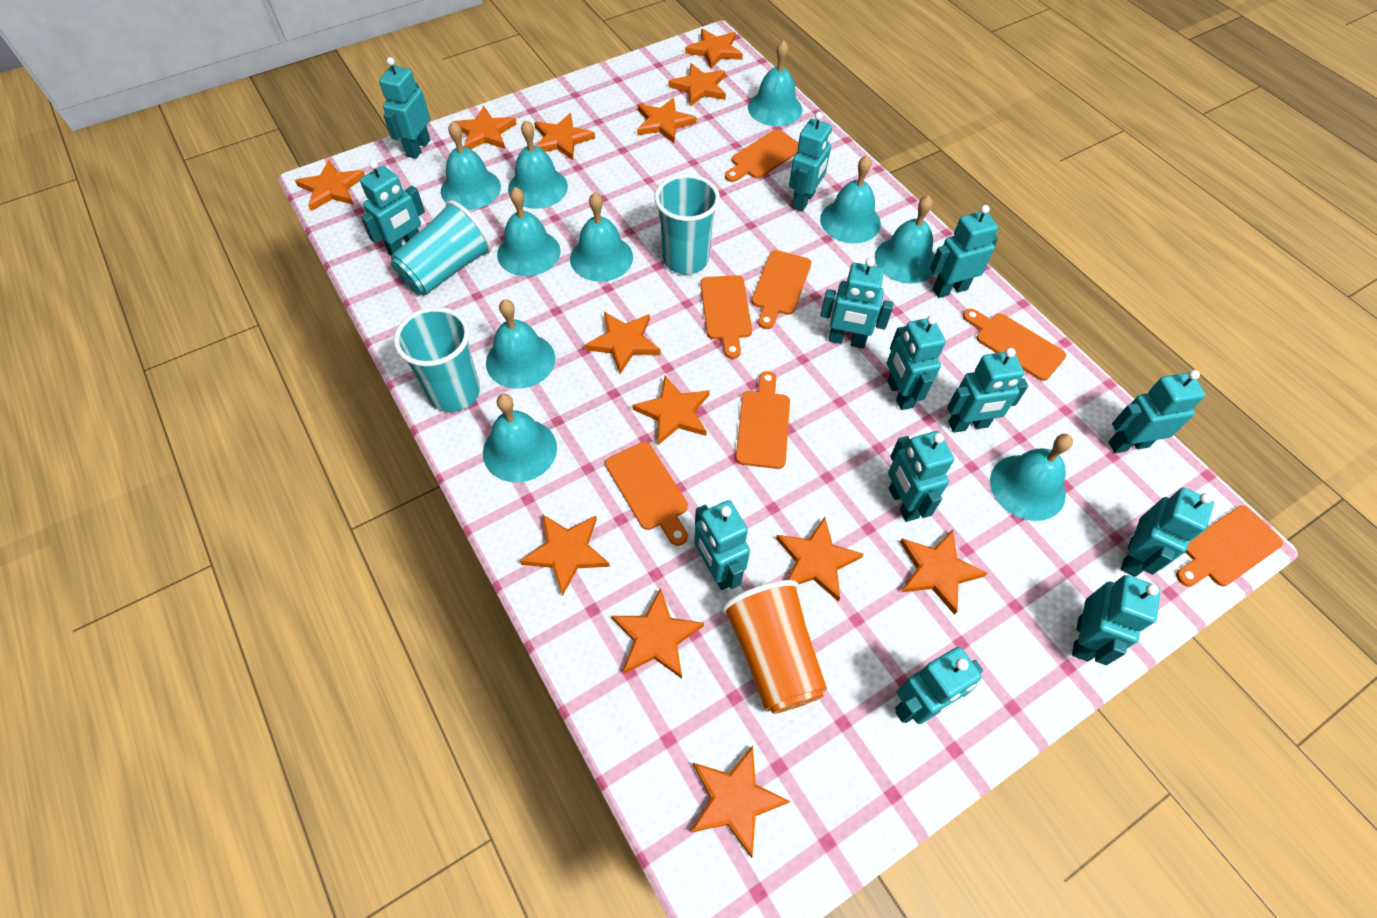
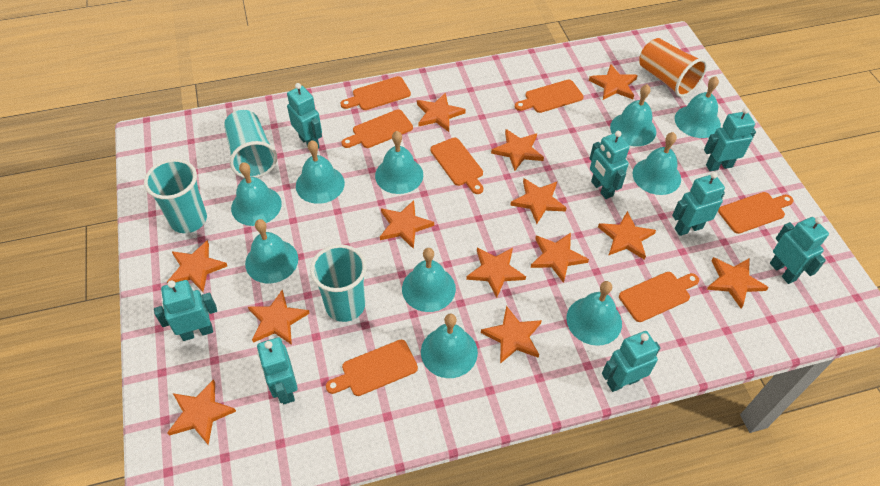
turquoise robot: 13 -> 8

